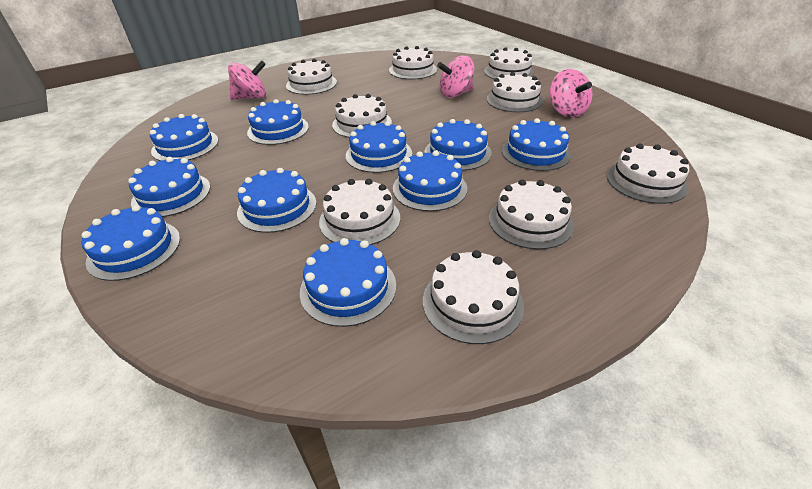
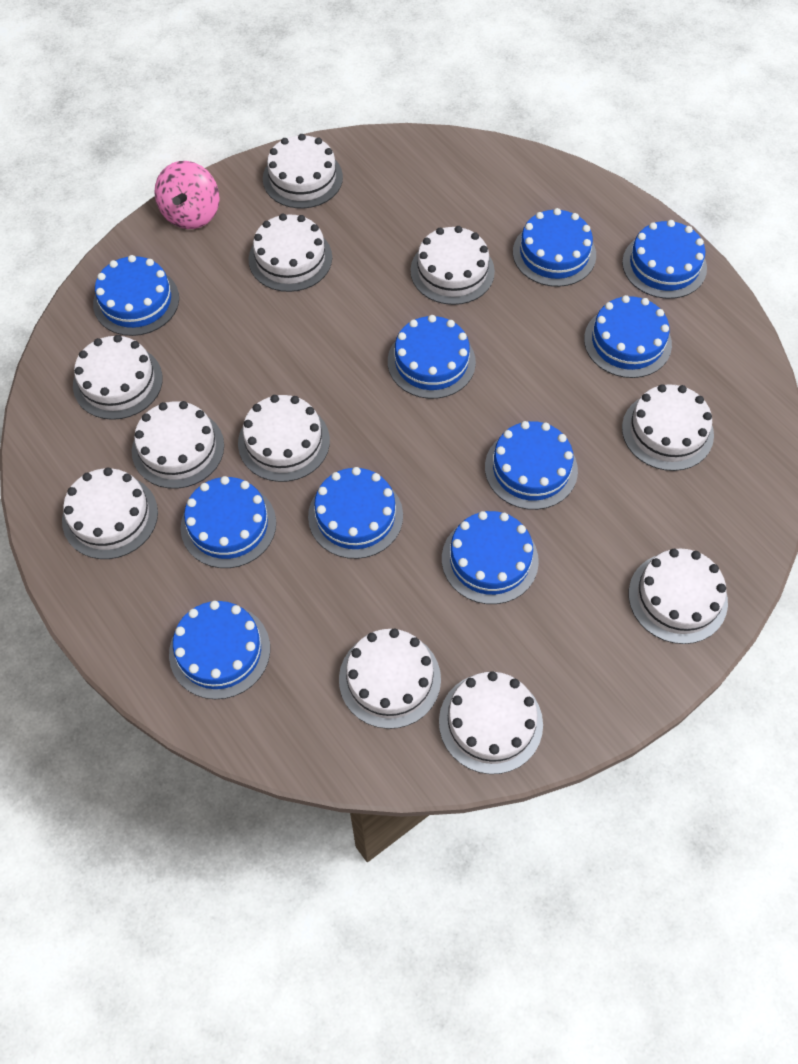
pink spinning top: 3 -> 1
white cake: 9 -> 11

